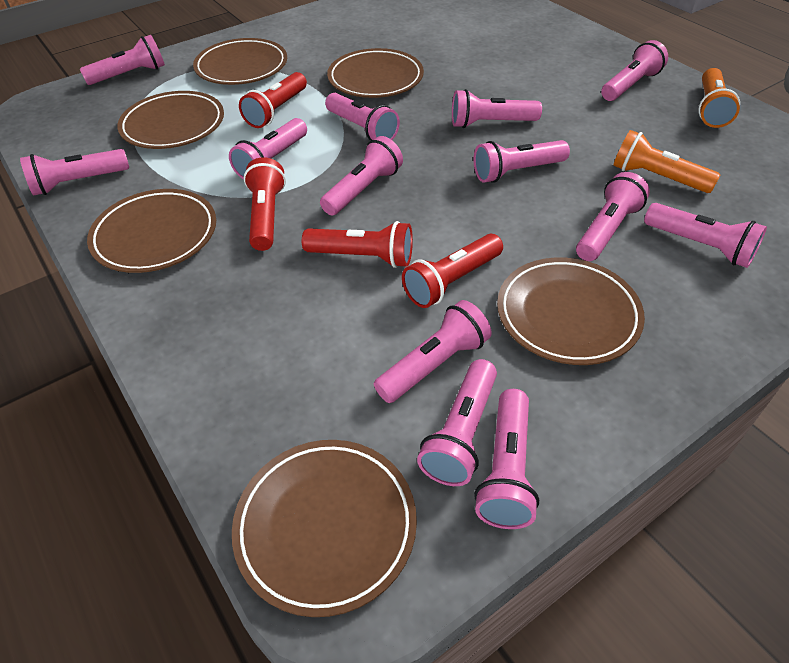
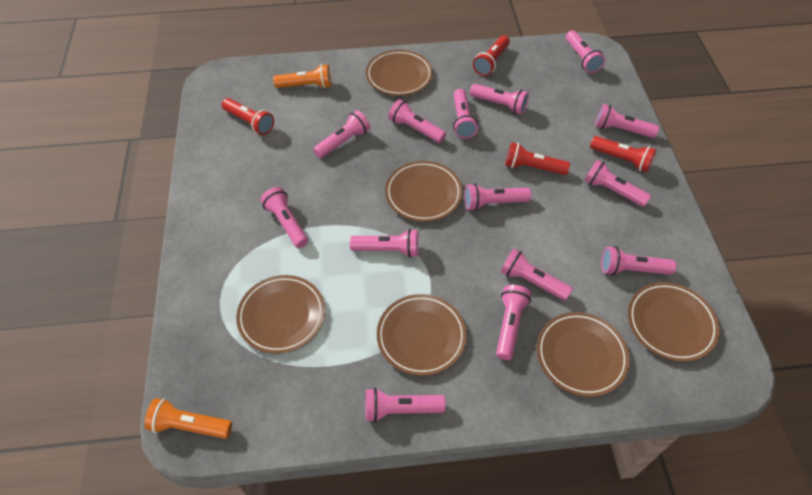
pink flashlight: 13 -> 14

